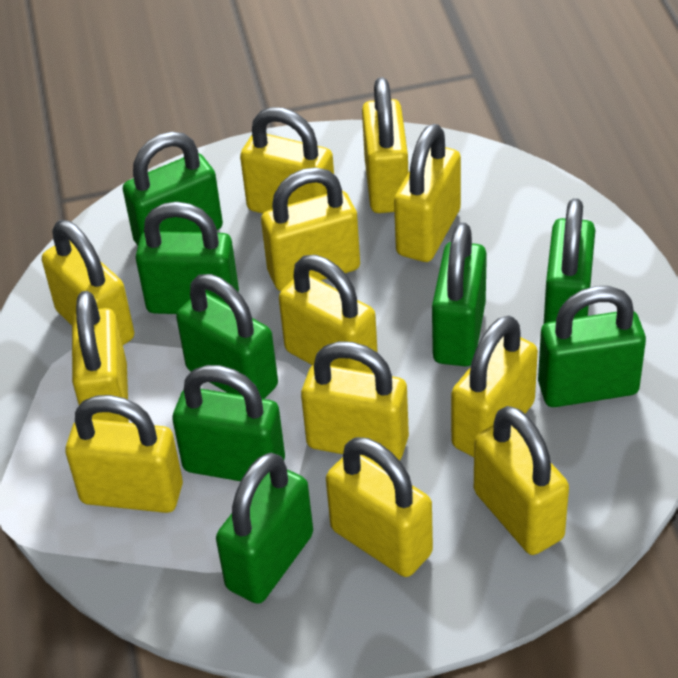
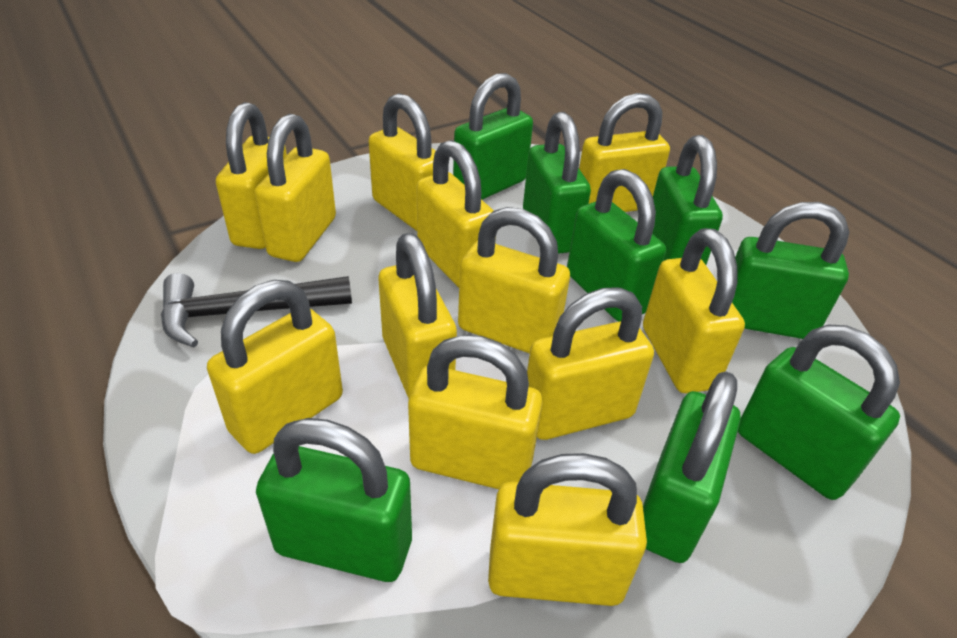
black hammer: 0 -> 1

